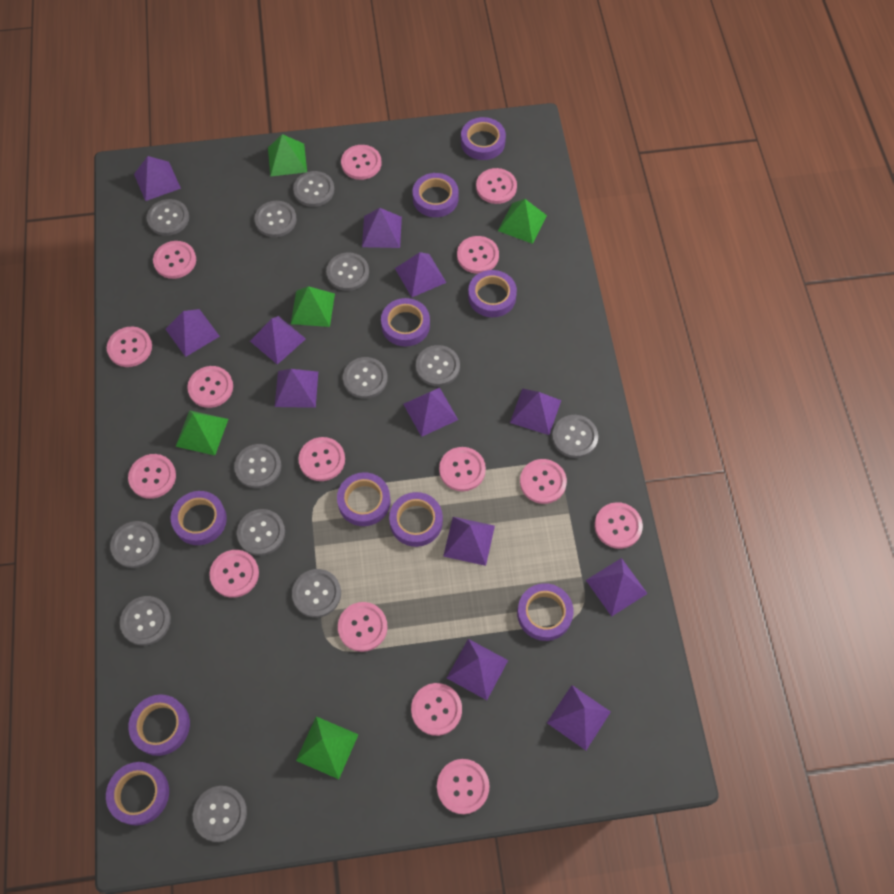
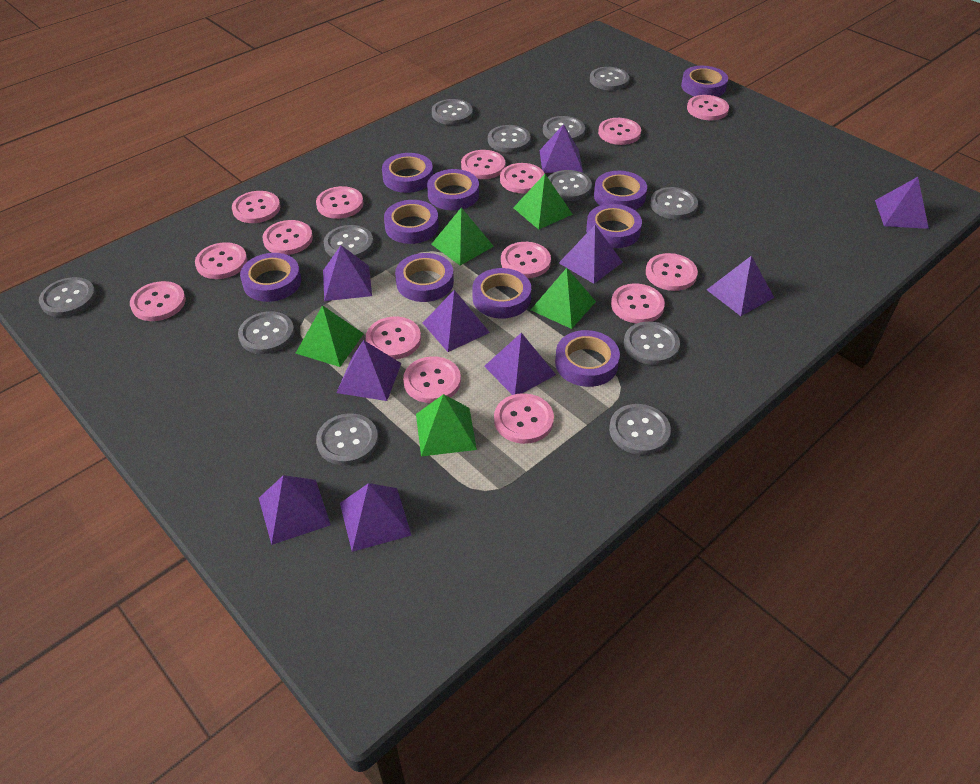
grey button: 13 -> 12
purple pyramid: 12 -> 10

